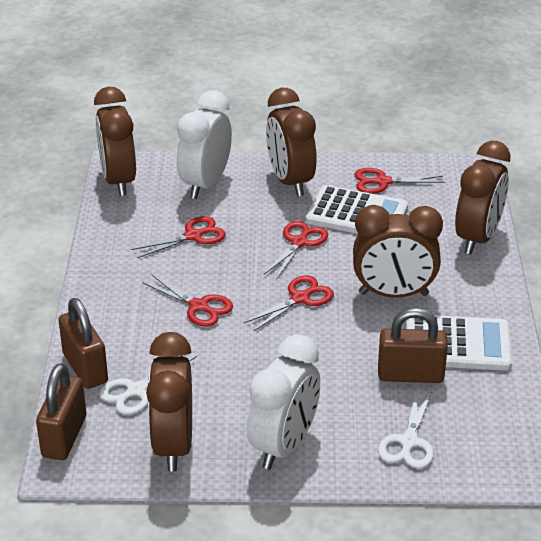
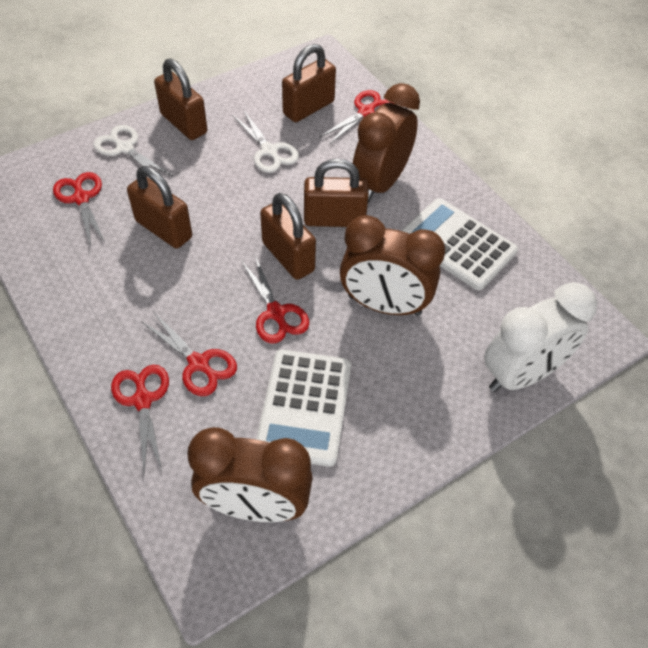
brown clock: 5 -> 3
brown padlock: 3 -> 5
white clock: 2 -> 1

